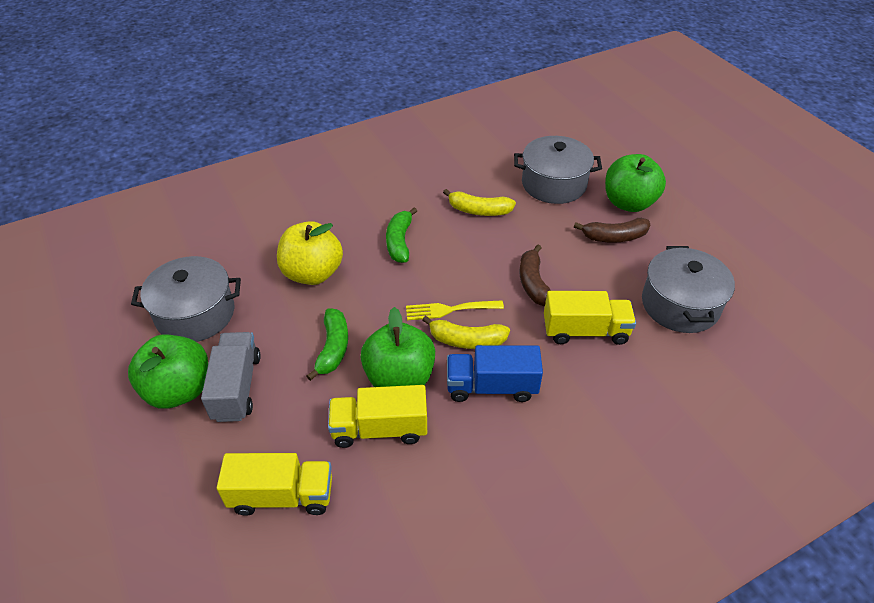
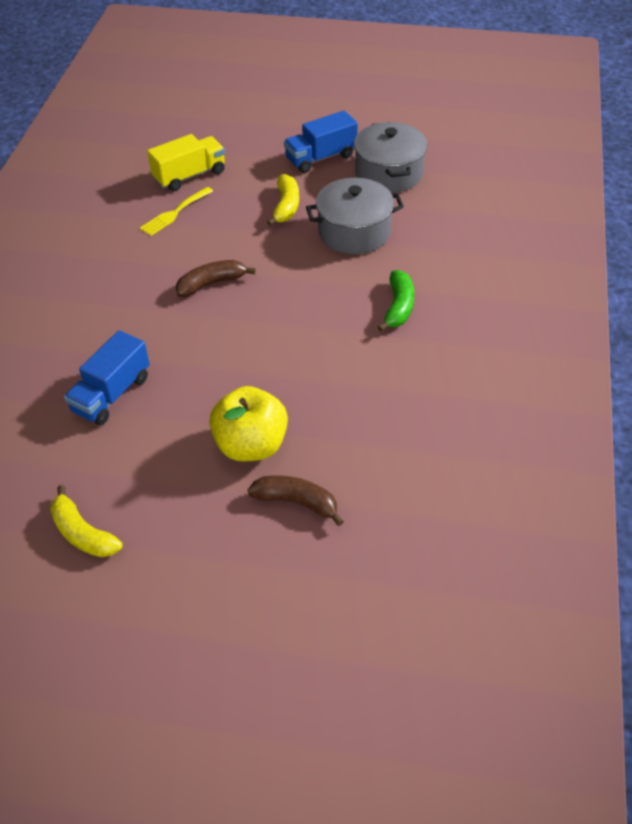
blue truck: 1 -> 2
green apple: 3 -> 0
green banana: 2 -> 1
grey pot: 3 -> 2
grey truck: 1 -> 0
yellow truck: 3 -> 1

